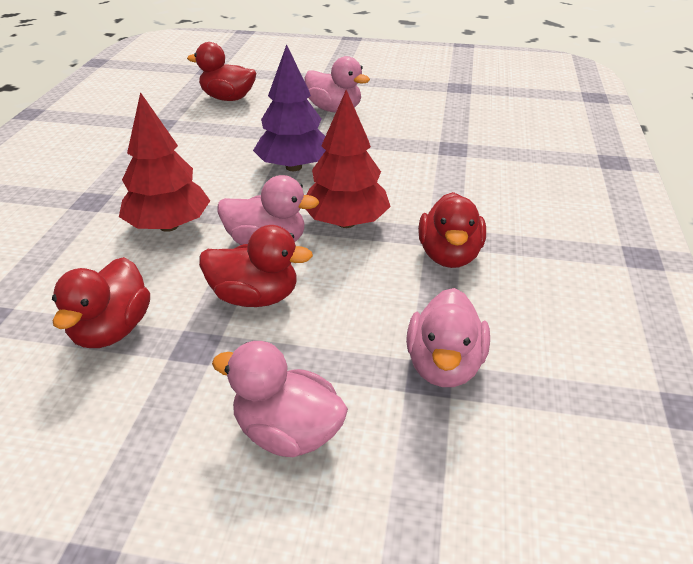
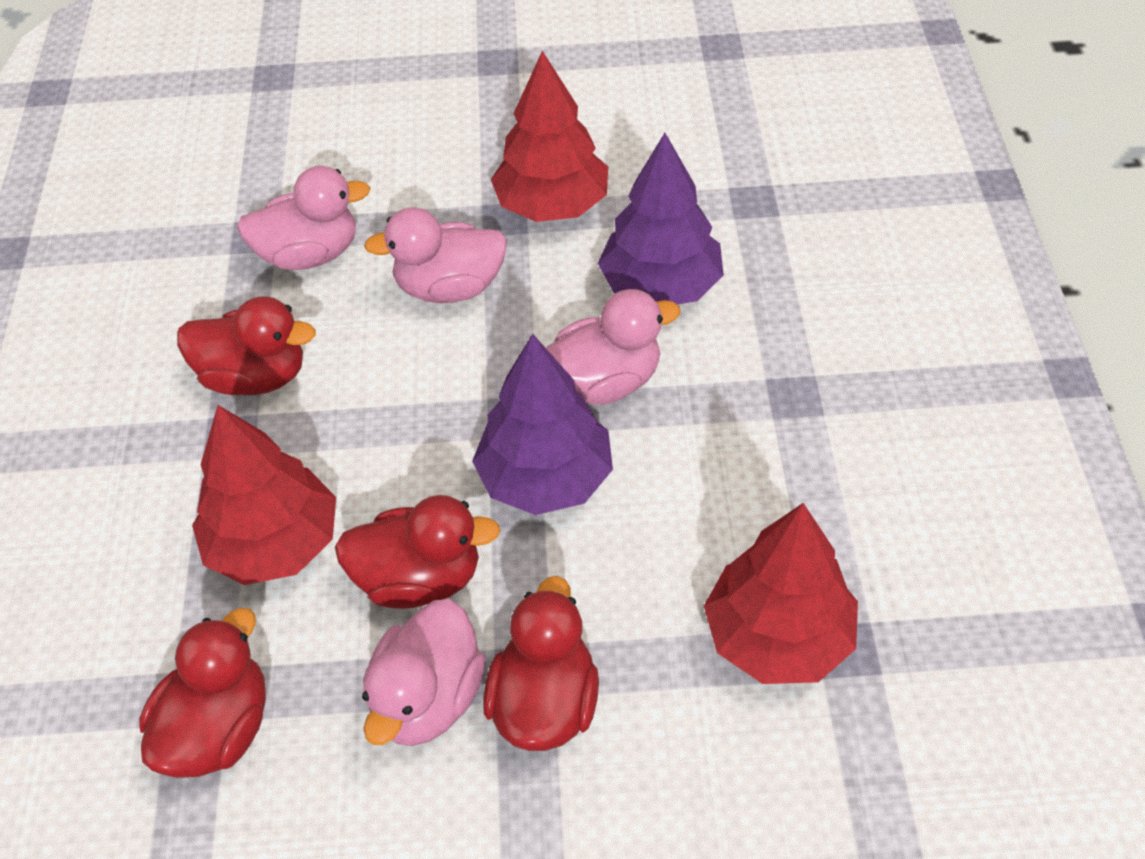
purple tree: 1 -> 2
red tree: 2 -> 3

